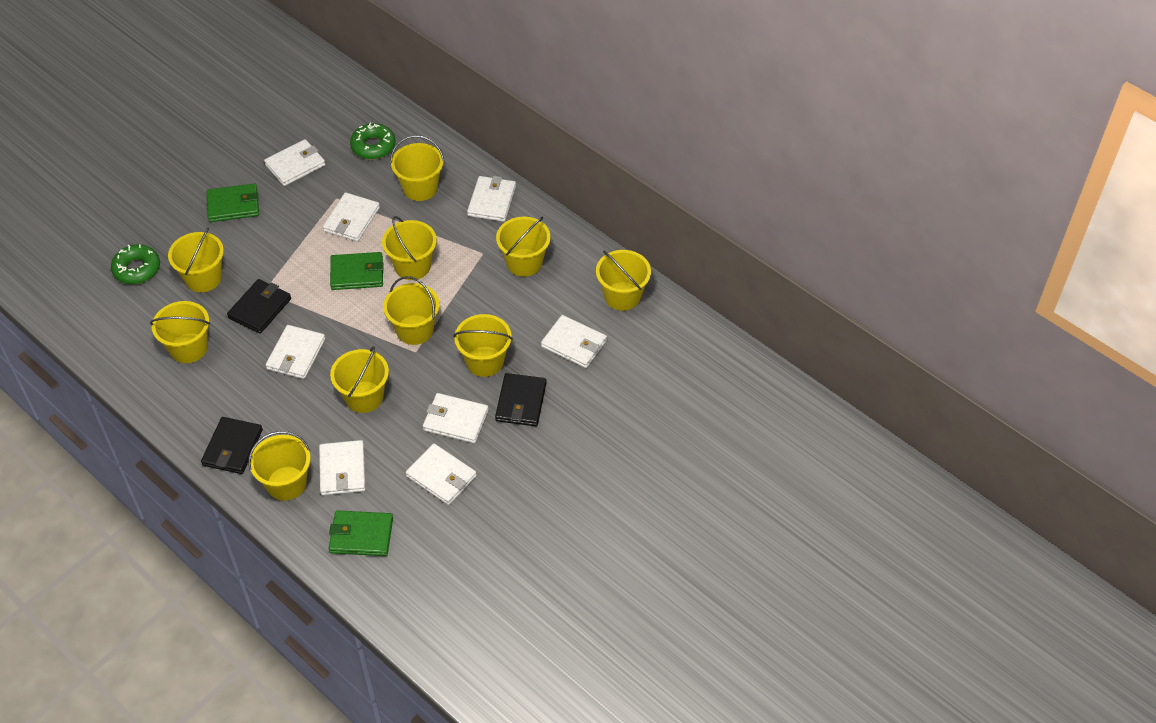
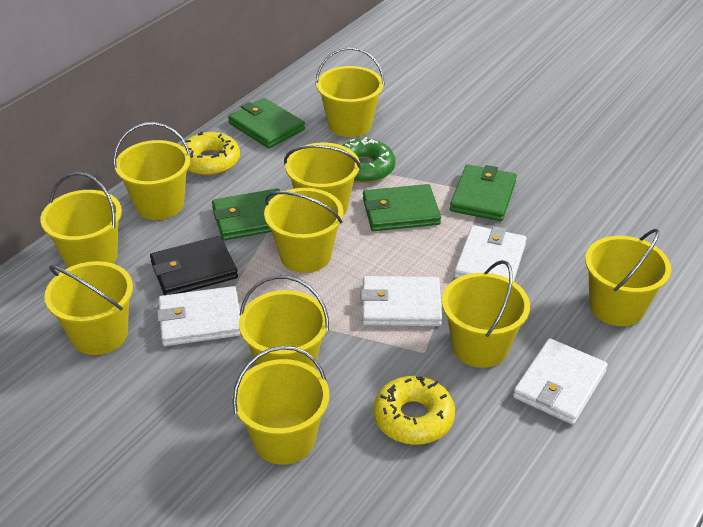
black wallet: 3 -> 1
green donut: 2 -> 1
green wallet: 3 -> 4
white wallet: 8 -> 4
yellow donut: 0 -> 2

